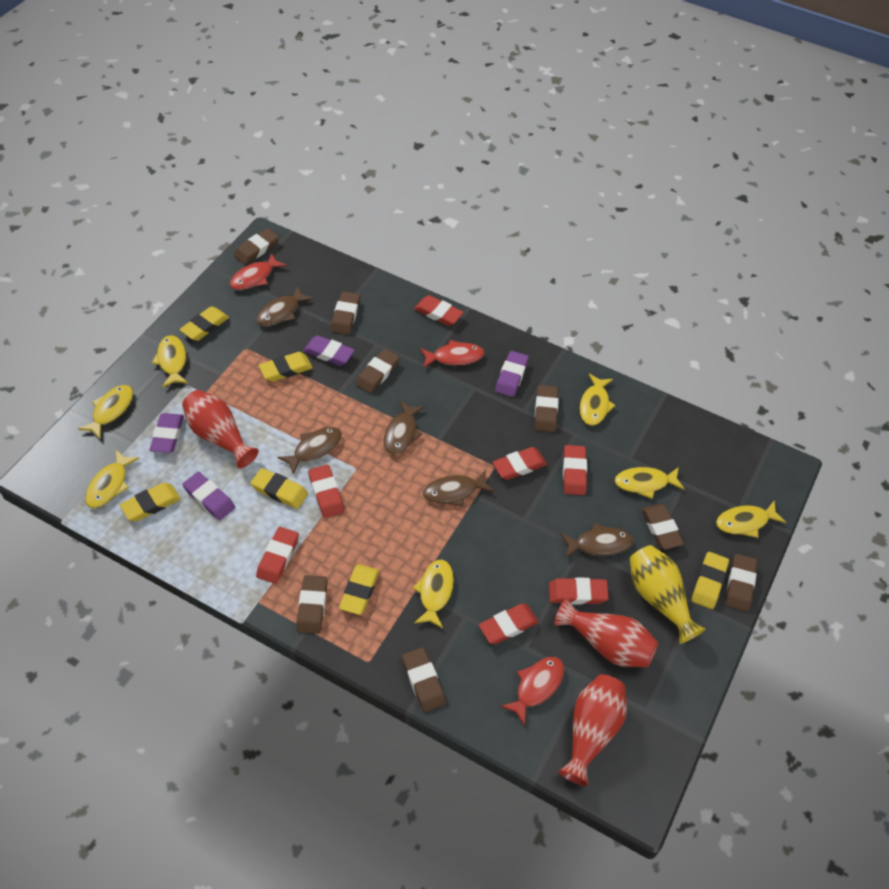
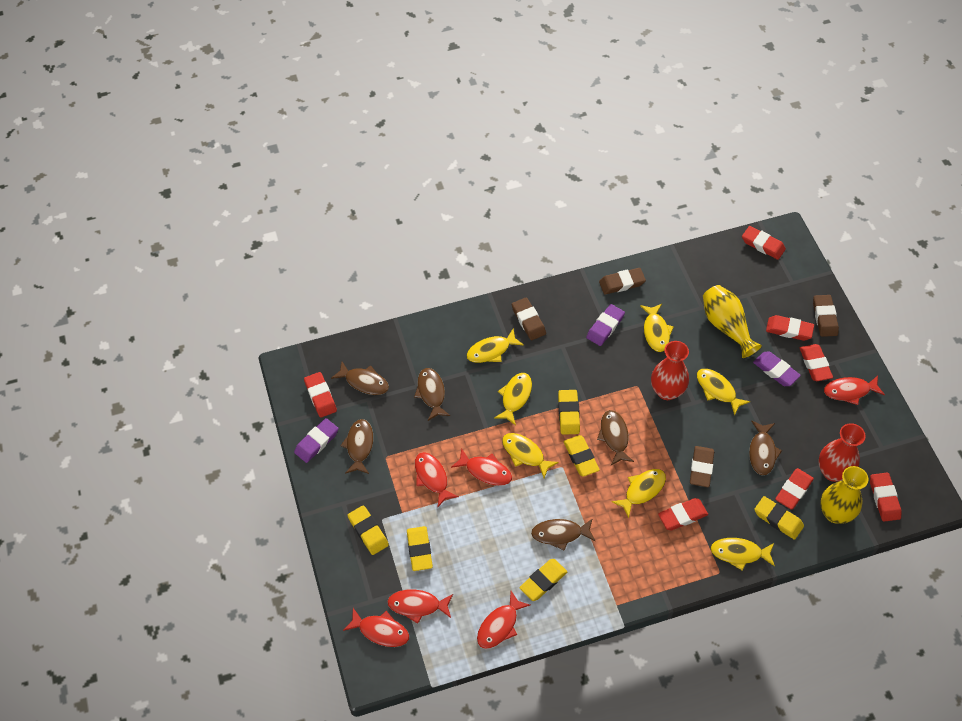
brown eraser: 8 -> 4
brown fish: 5 -> 6
purple eraser: 4 -> 3
red fish: 3 -> 6
red vase: 3 -> 2
yellow vase: 1 -> 2

